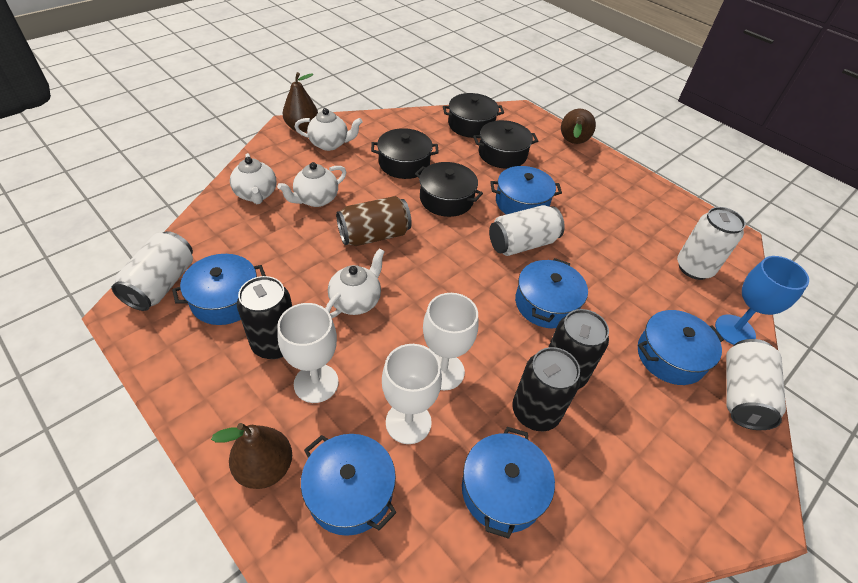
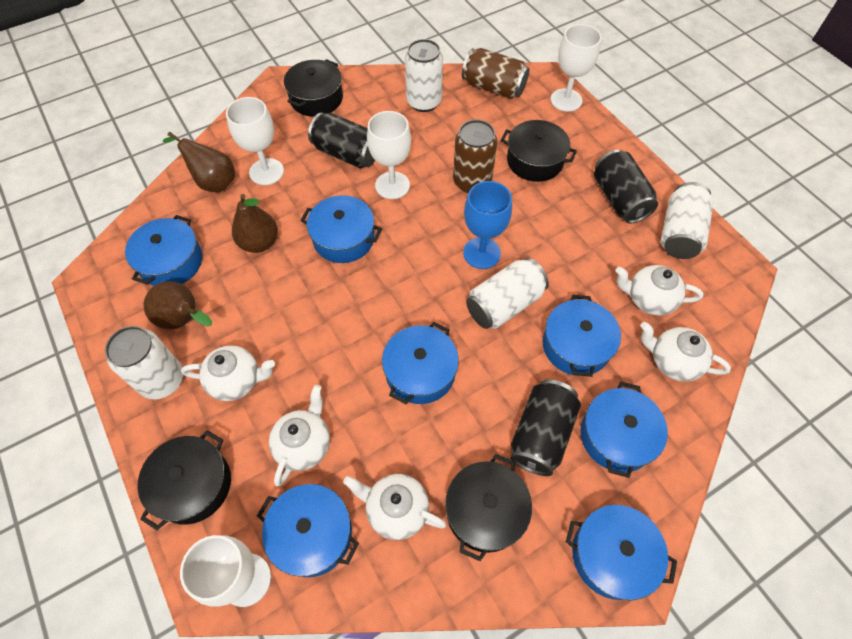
blue pot: 6 -> 7
brown can: 1 -> 2
white goblet: 3 -> 4
white teapot: 4 -> 5

